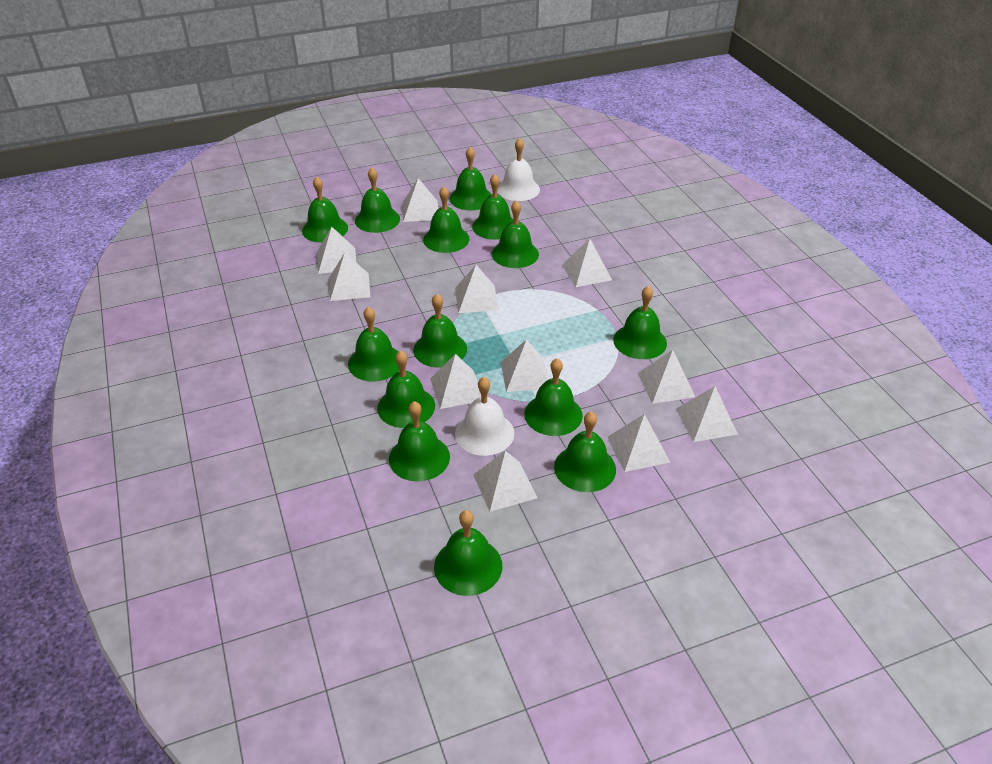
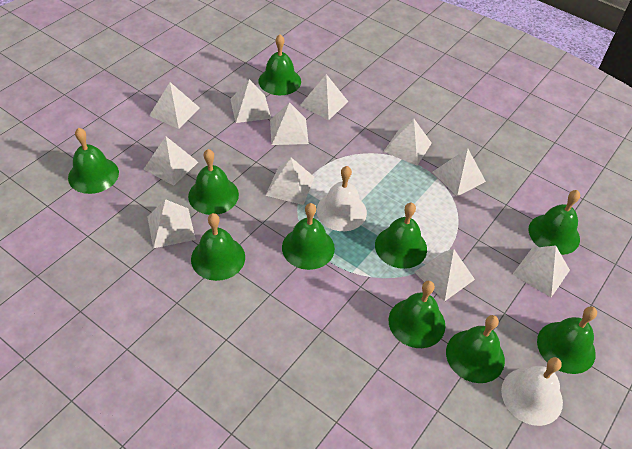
green bell: 14 -> 10

